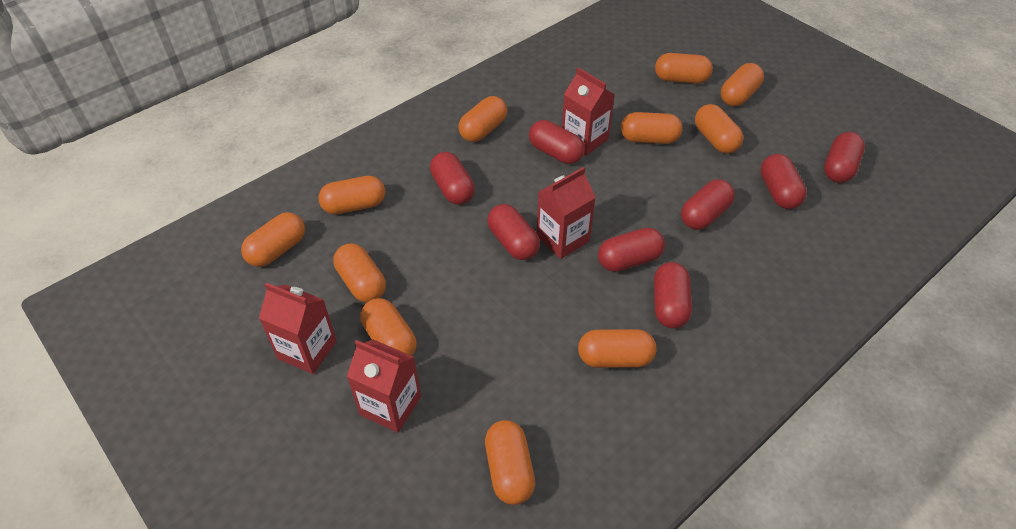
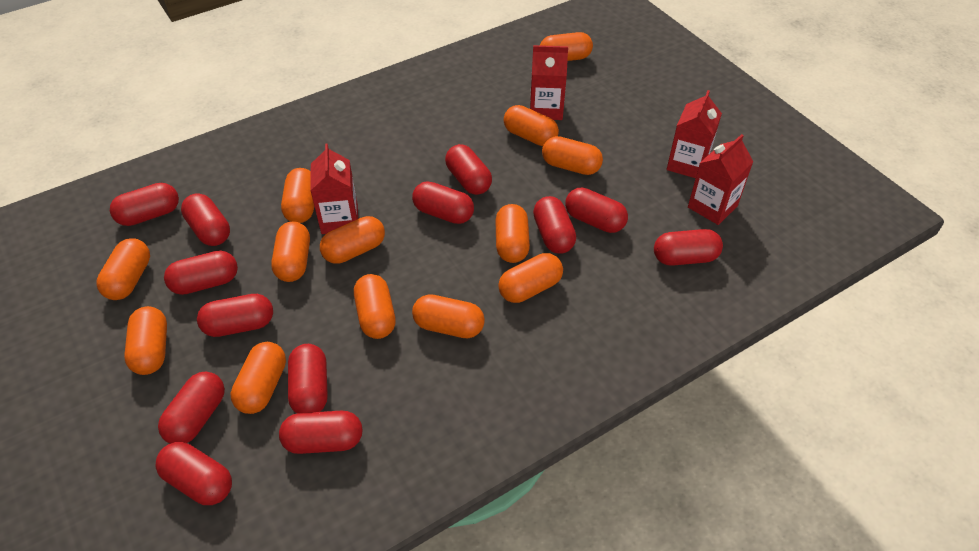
orange capsule: 11 -> 13
red capsule: 8 -> 13

